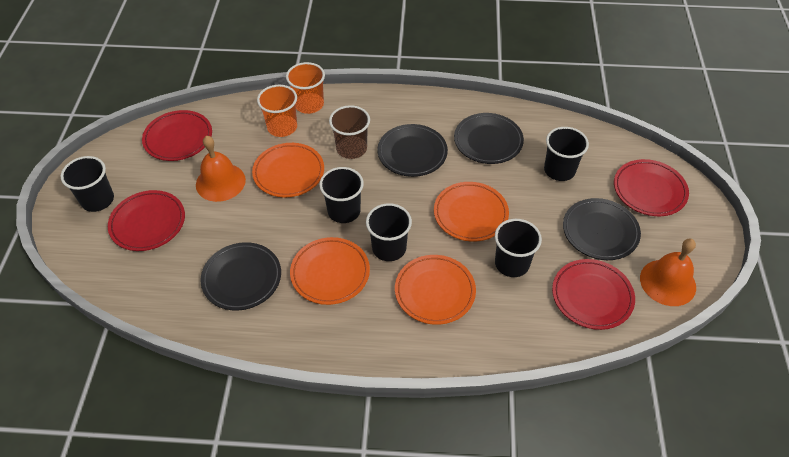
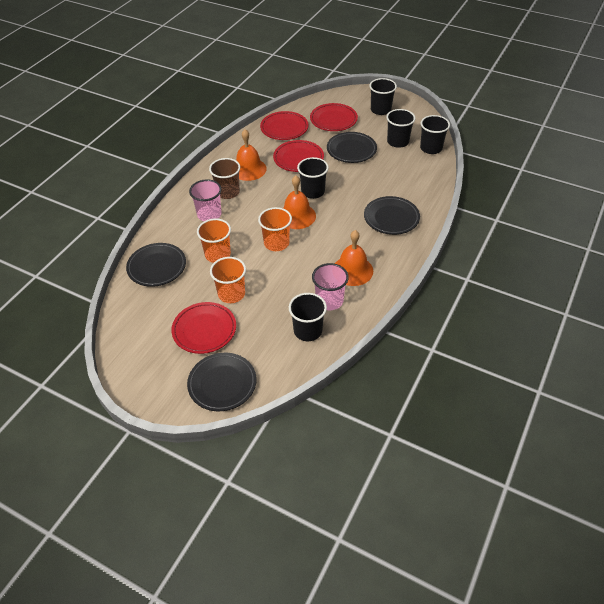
orange bell: 2 -> 3
orange cup: 2 -> 3
orange plate: 4 -> 0
pink cup: 0 -> 2

